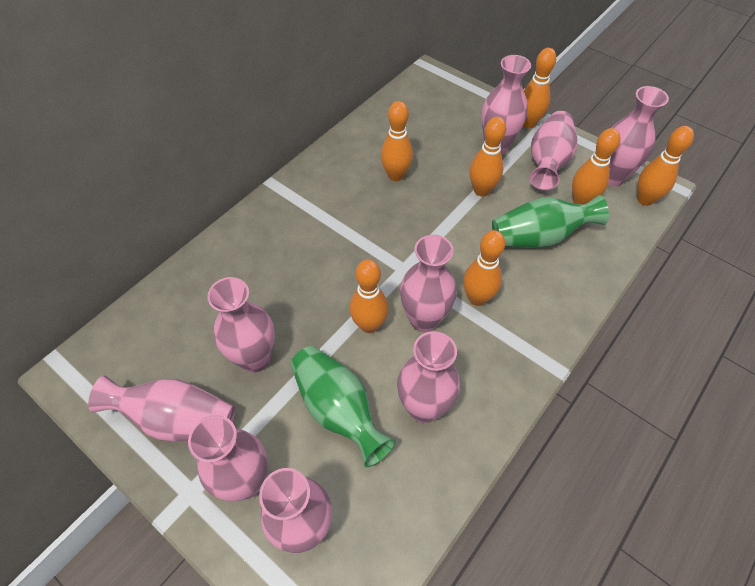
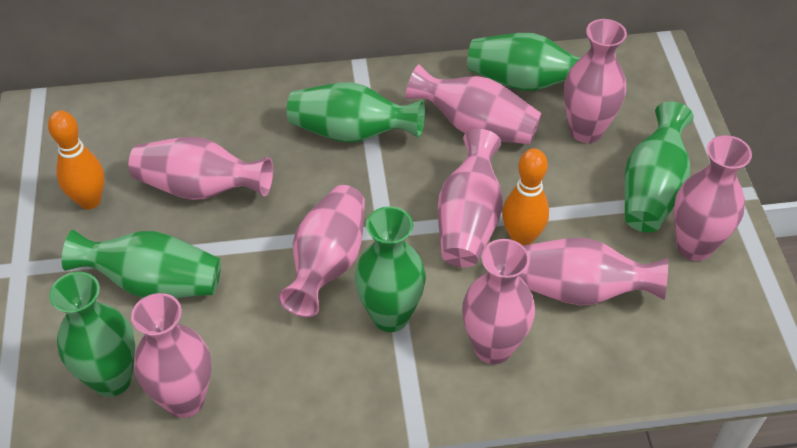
green vase: 2 -> 6
orange bowling pin: 7 -> 2

